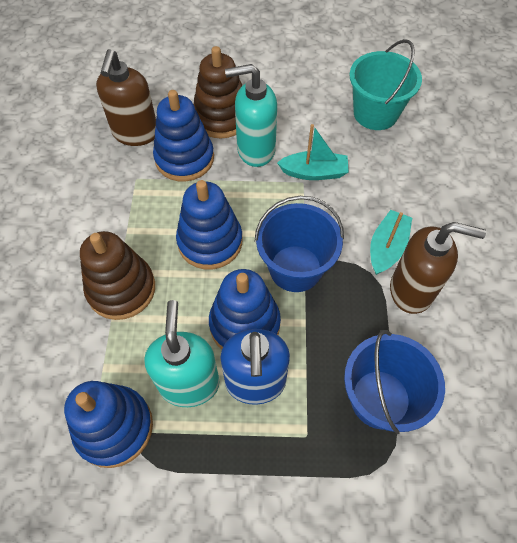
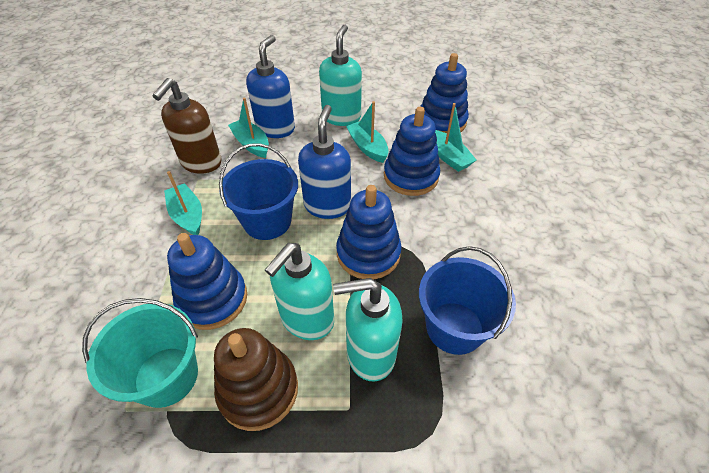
blue soap dispenser: 1 -> 2
brown soap dispenser: 2 -> 1
brown stacking toy: 2 -> 1
turquoise boat: 2 -> 4
turquoise soap dispenser: 2 -> 3

